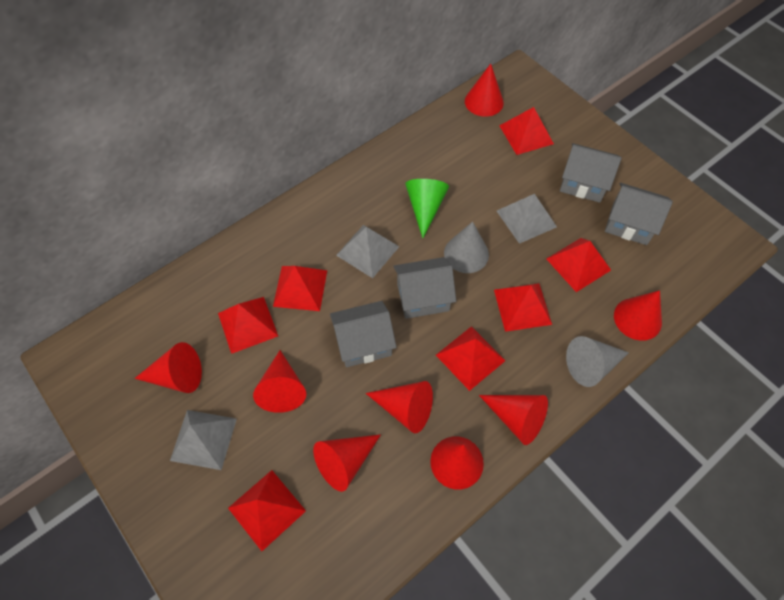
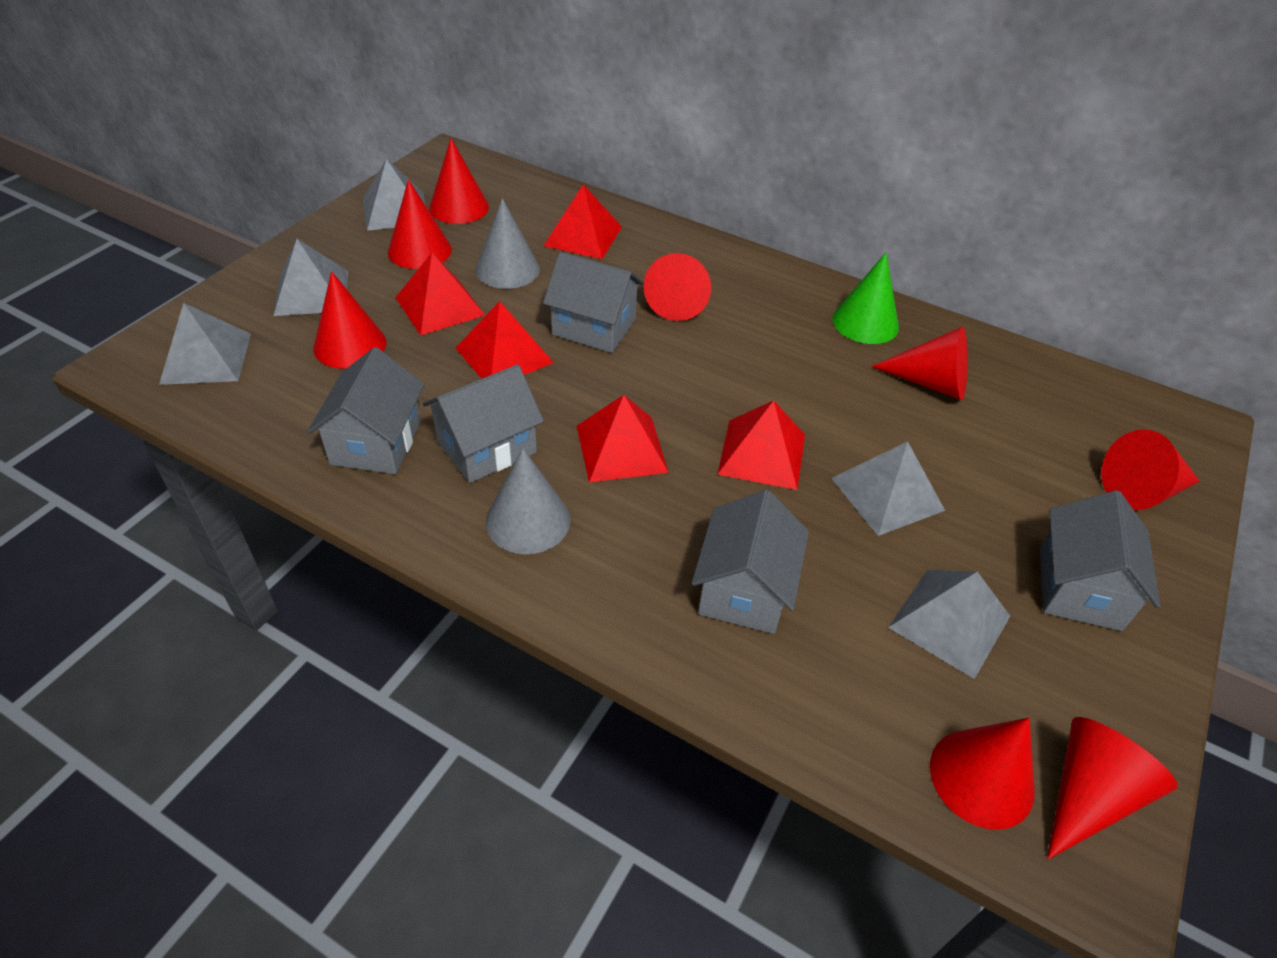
grey house: 4 -> 5
grey pyramid: 3 -> 5
red pyramid: 7 -> 5

